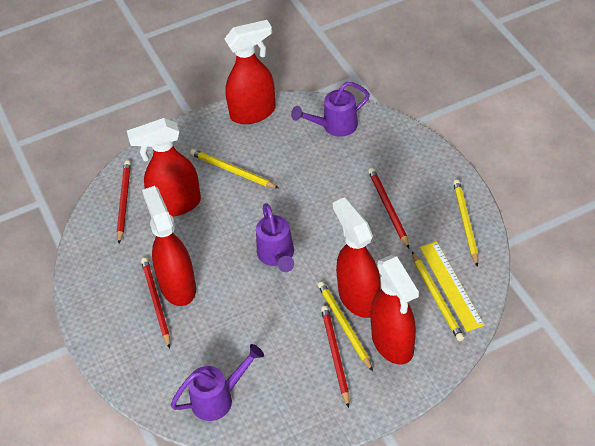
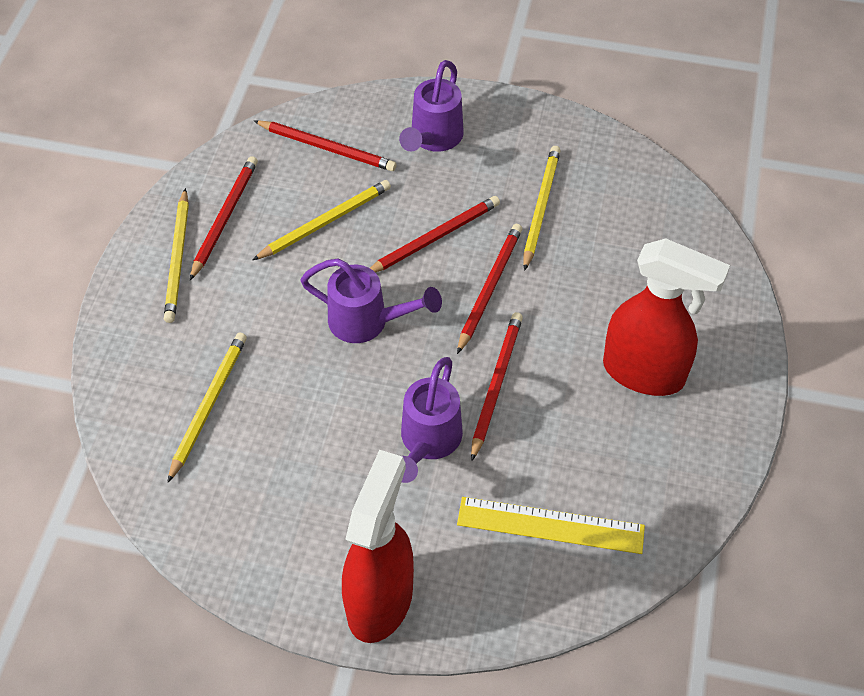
red pencil: 4 -> 5
red spray bottle: 5 -> 2

